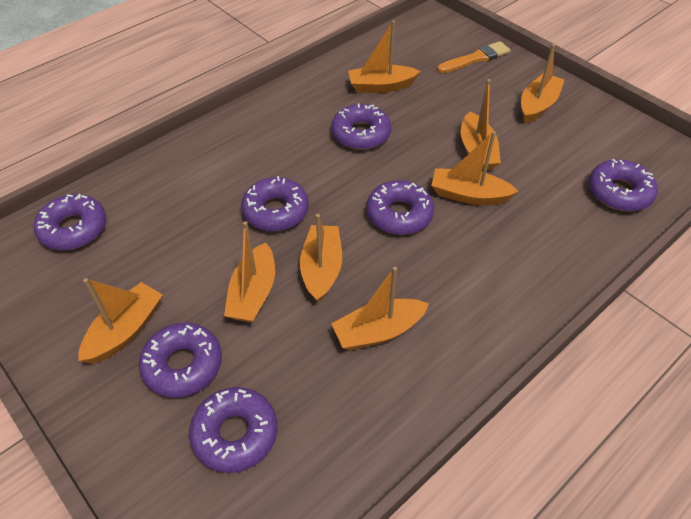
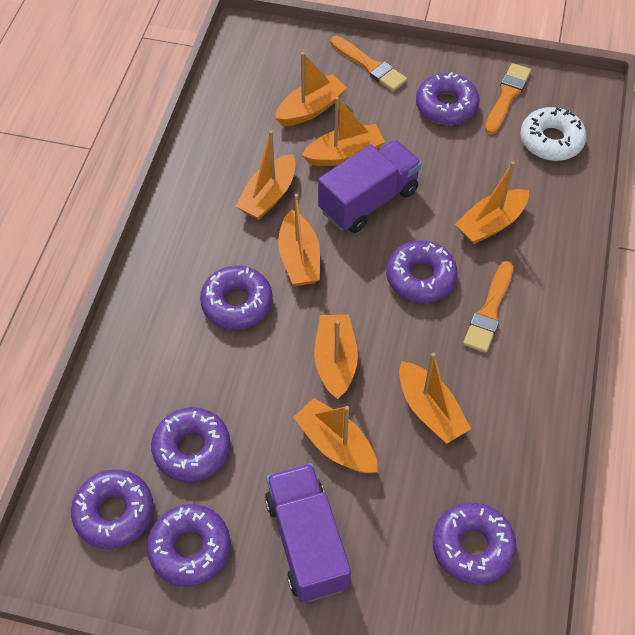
orange brush: 1 -> 3
purple truck: 0 -> 2
white donut: 0 -> 1

